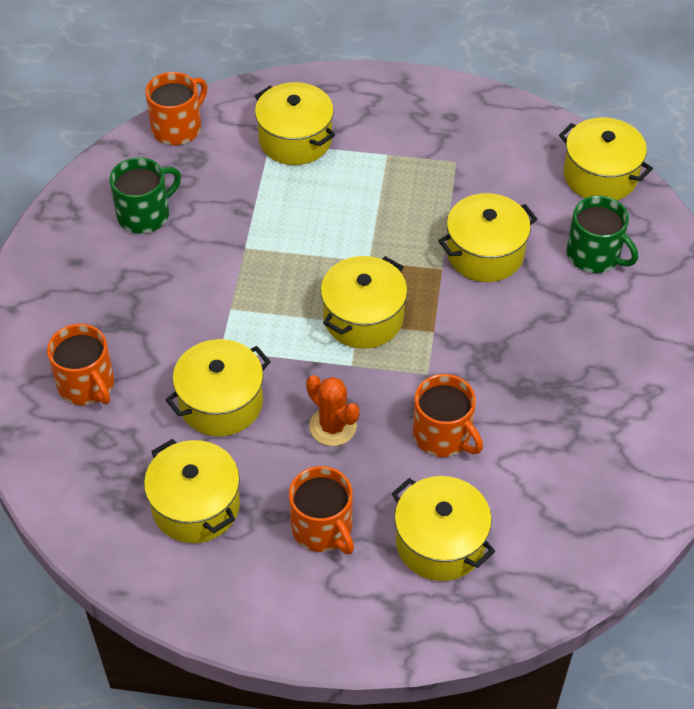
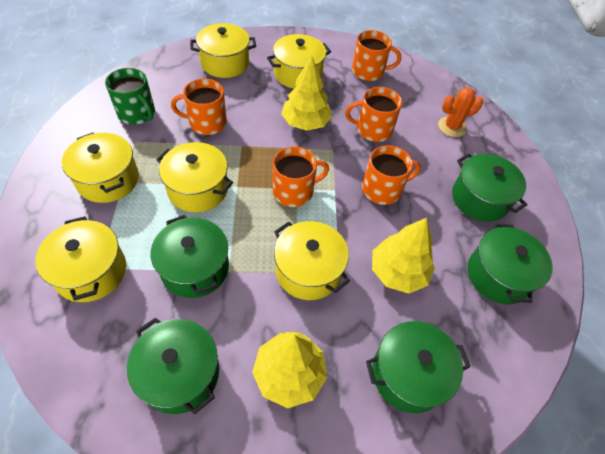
green mug: 2 -> 1
green pot: 0 -> 5
orange mug: 4 -> 5
yellow pot: 7 -> 6
yellow tree: 0 -> 3

